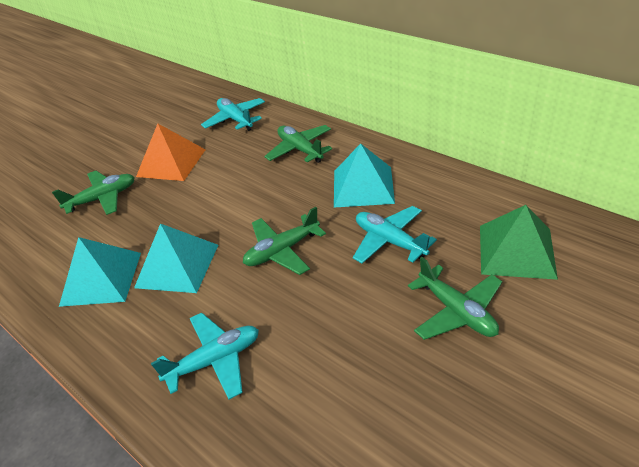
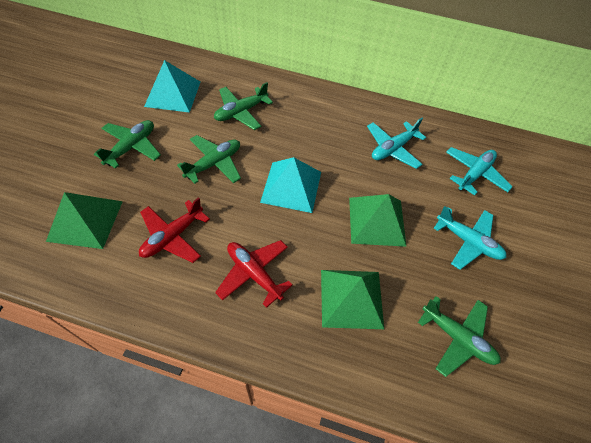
green pyramid: 1 -> 3
orange pyramid: 1 -> 0
red plane: 0 -> 2
turquoise pyramid: 3 -> 2

